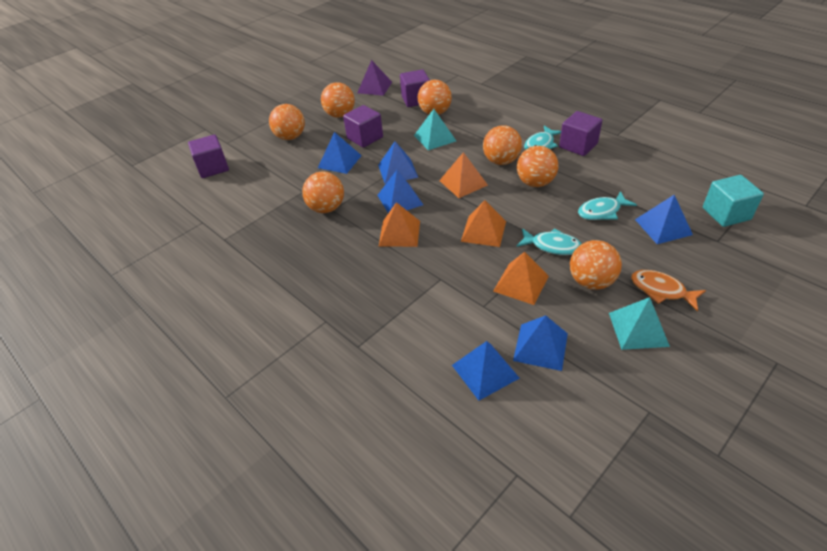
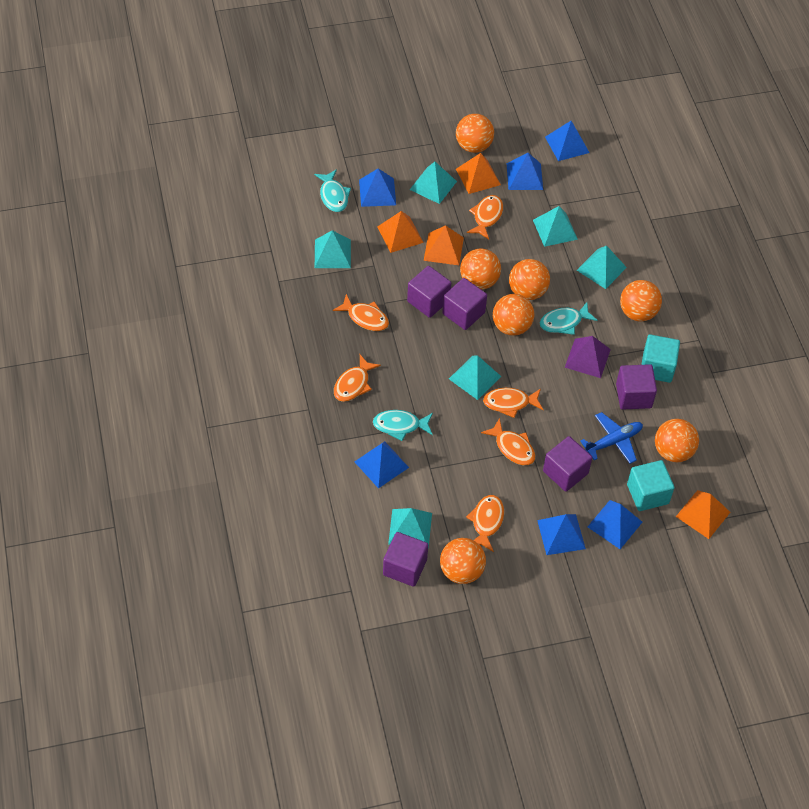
blue plane: 0 -> 1
orange fish: 1 -> 6
purple cube: 4 -> 5
turquoise cube: 1 -> 2
turquoise pyramid: 2 -> 6

